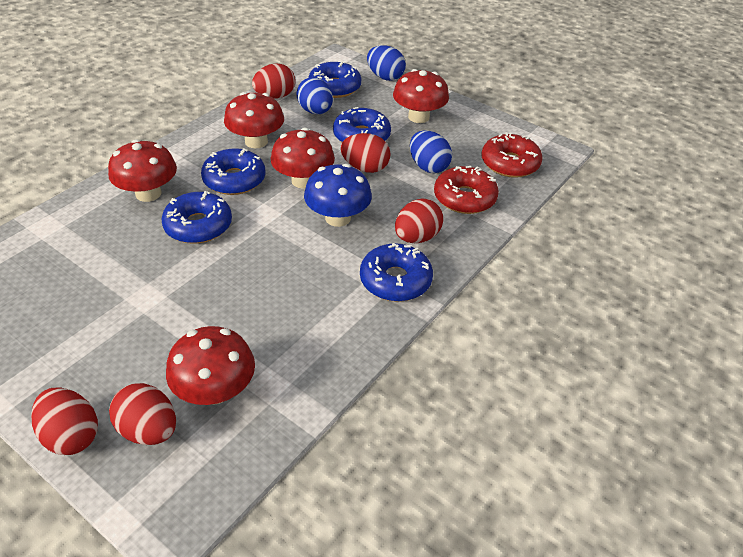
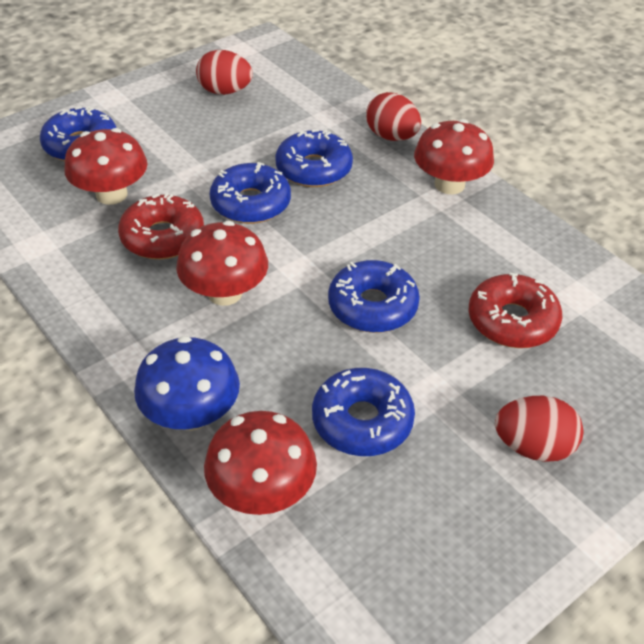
blue egg: 3 -> 0
red egg: 5 -> 3
red mushroom: 5 -> 4

